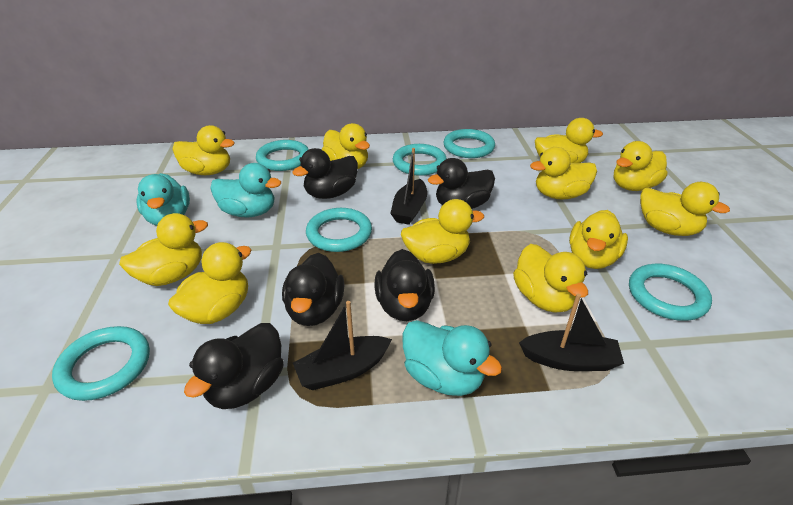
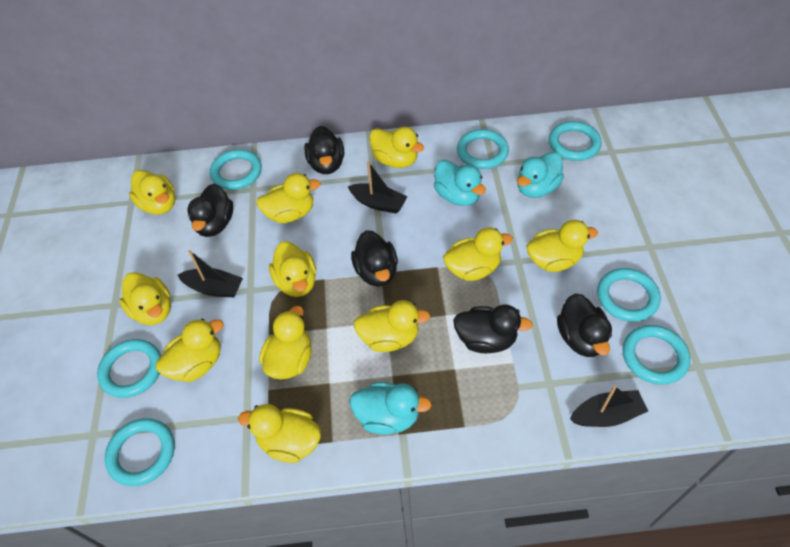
turquoise ring: 6 -> 7

